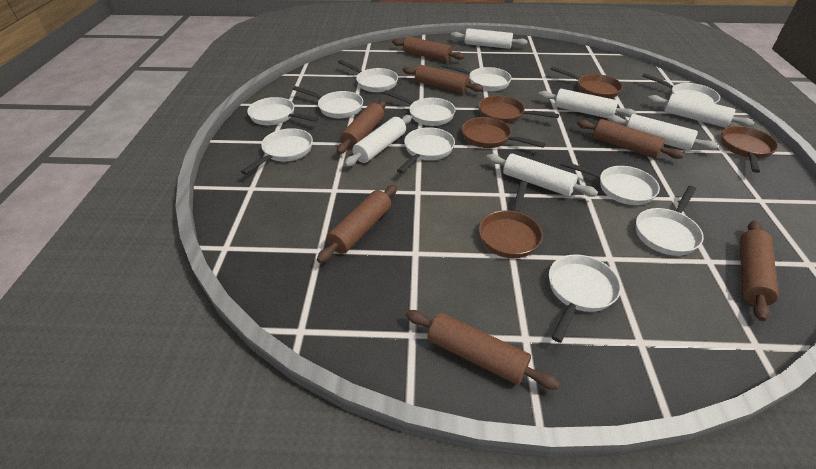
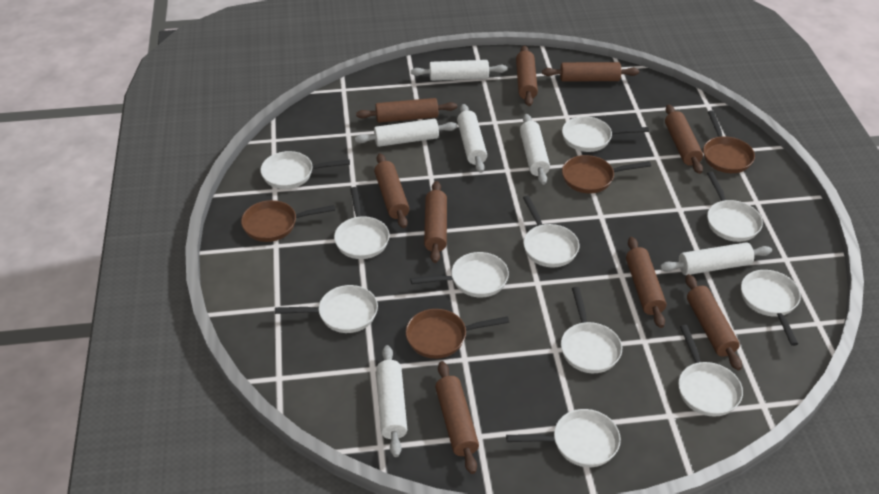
brown pan: 5 -> 4
brown rolling pin: 7 -> 9

